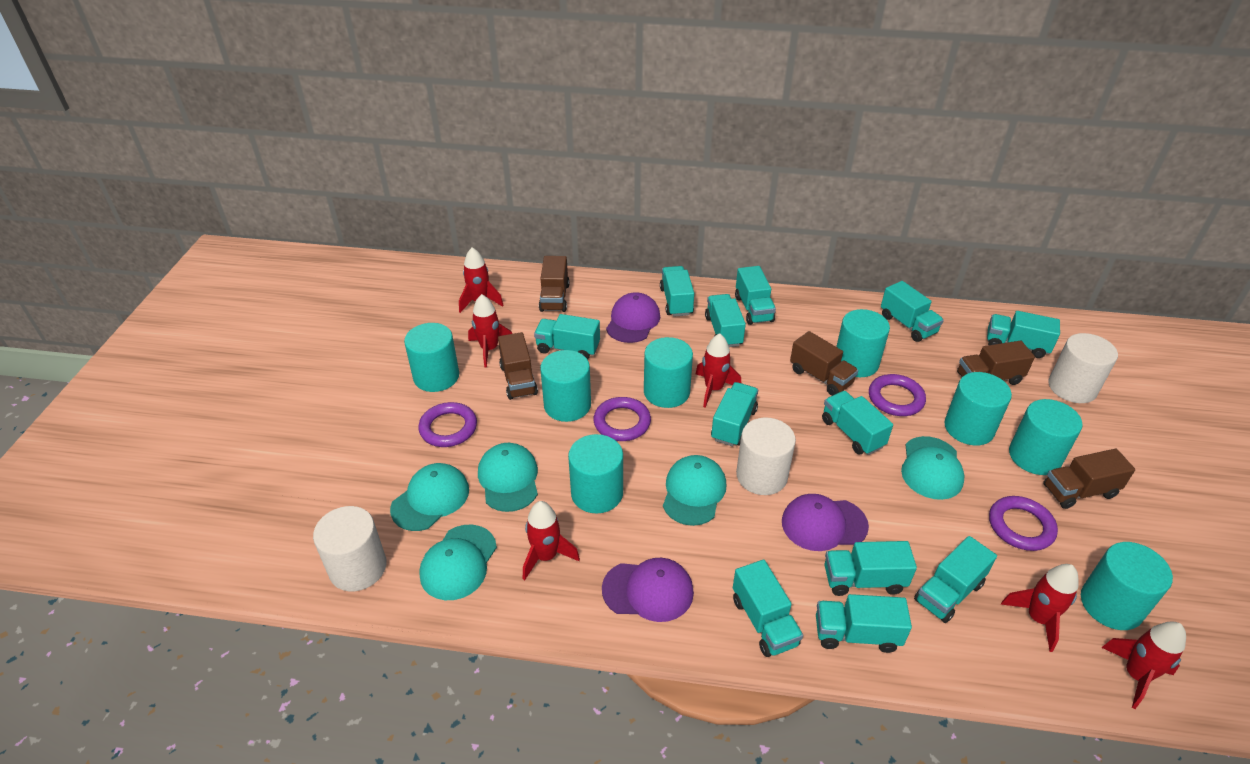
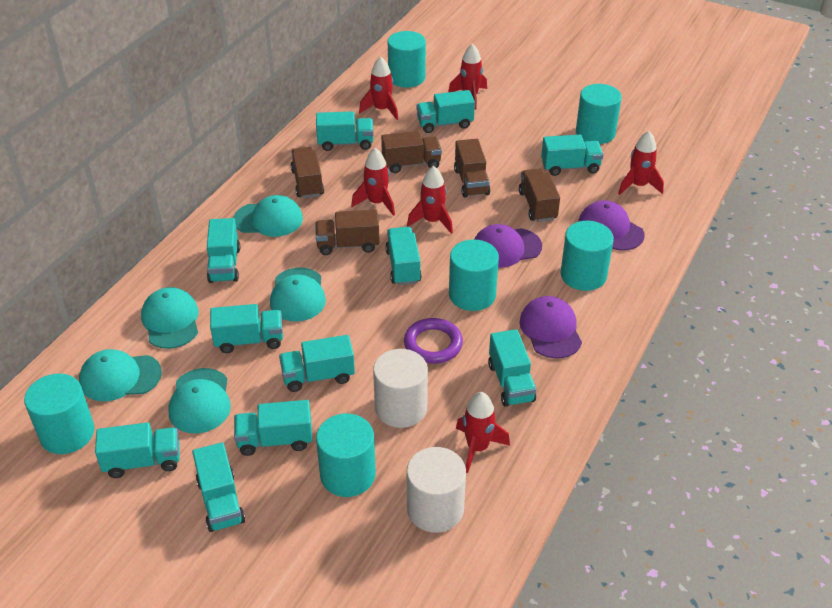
purple ring: 4 -> 1
turquoise cylinder: 8 -> 6
turquoise truck: 12 -> 11
white cylinder: 3 -> 2

